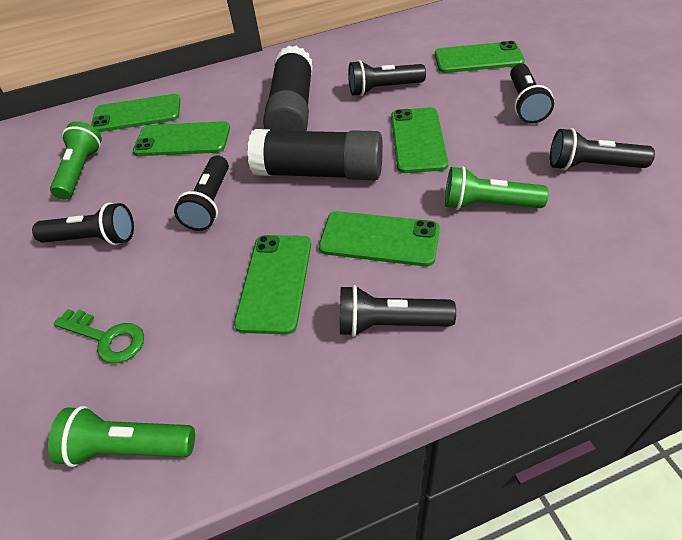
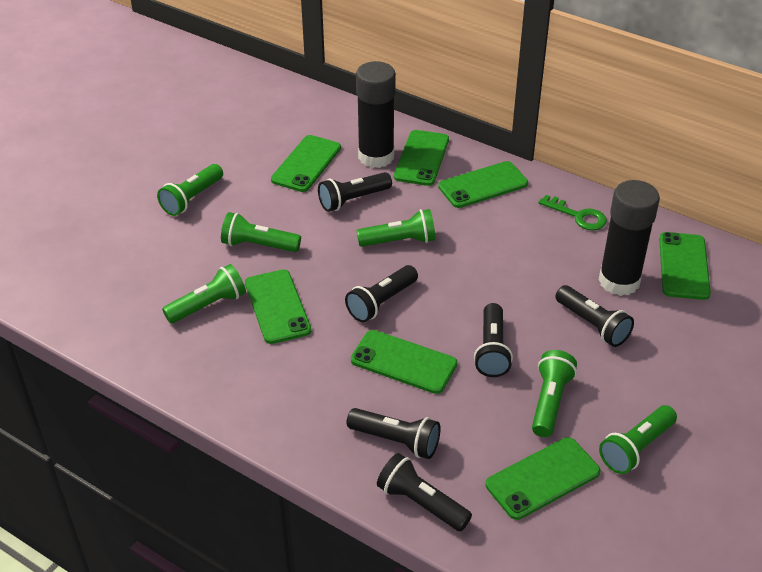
green flashlight: 3 -> 6
green phone: 6 -> 7

